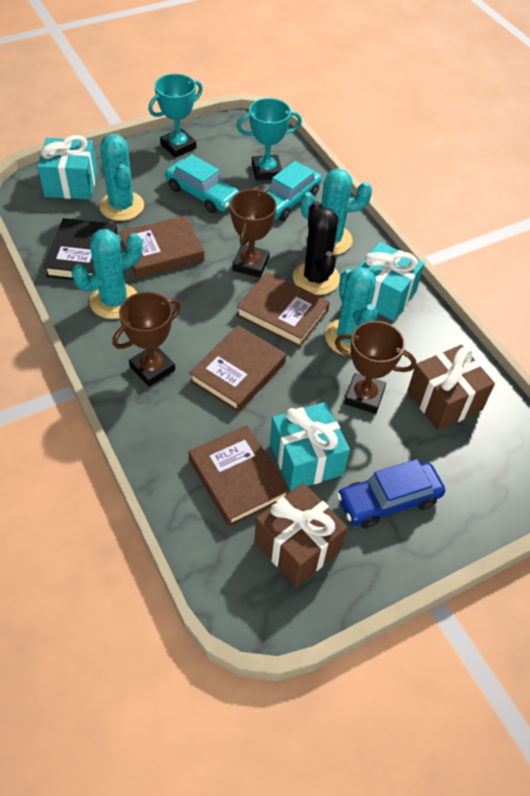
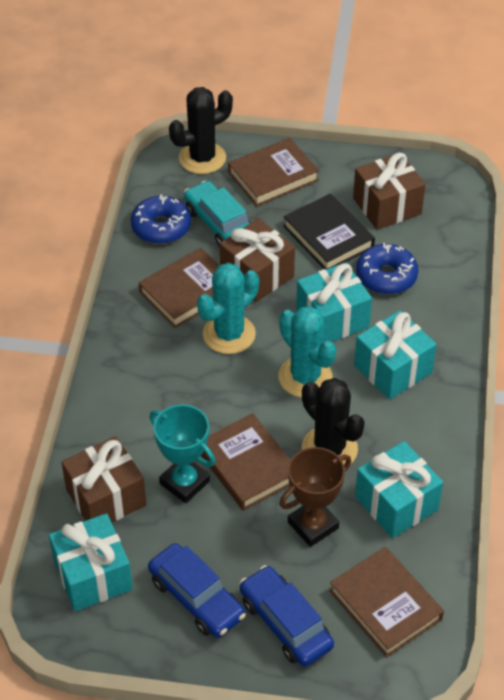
black cactus: 1 -> 2
blue car: 1 -> 2
blue donut: 0 -> 2
brown gift: 2 -> 3
brown trophy: 3 -> 1
turquoise cactus: 4 -> 2
turquoise car: 2 -> 1
turquoise gift: 3 -> 4
turquoise trophy: 2 -> 1

